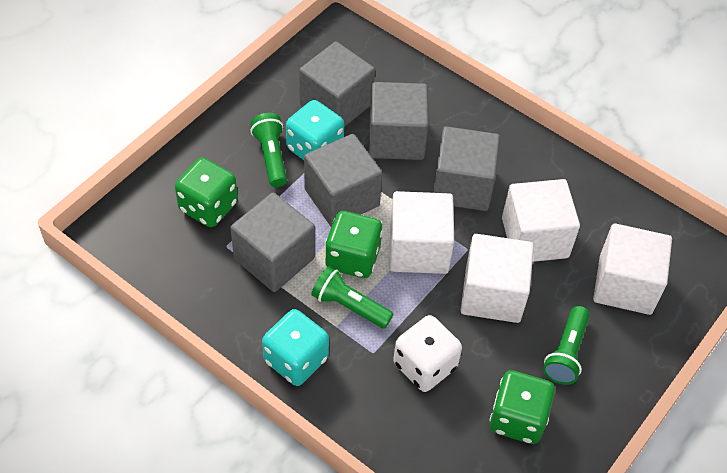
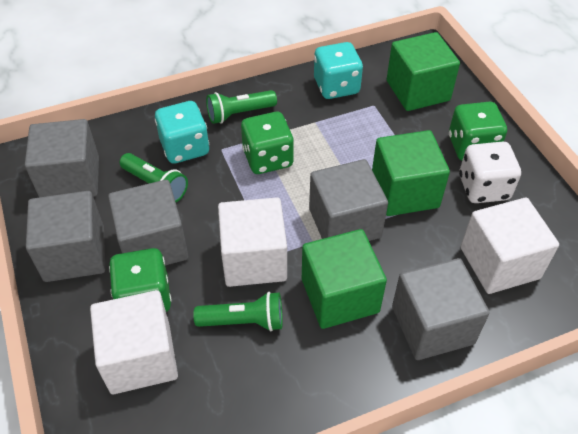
green cube: 0 -> 3
white cube: 4 -> 3

